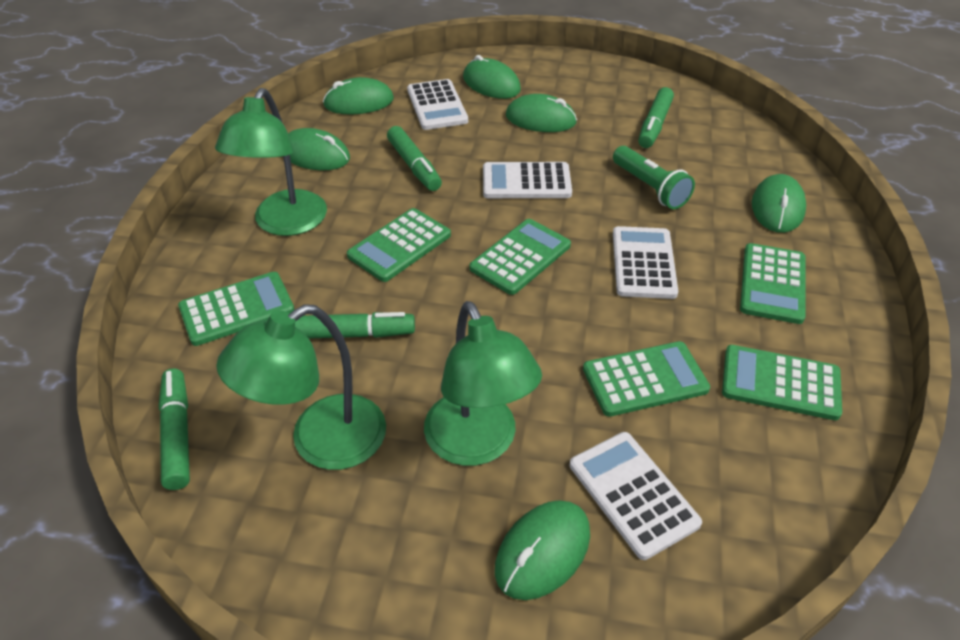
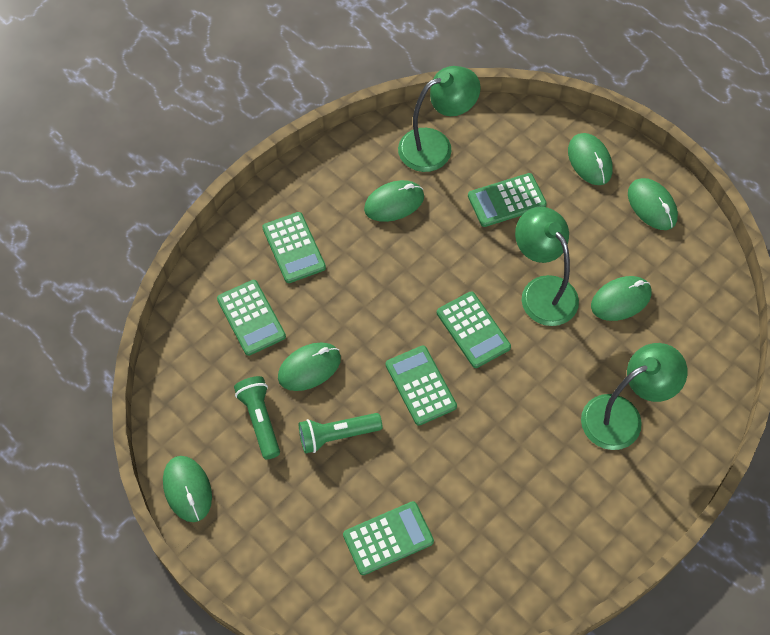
green flashlight: 1 -> 2
green marker: 4 -> 0
white calculator: 4 -> 0

